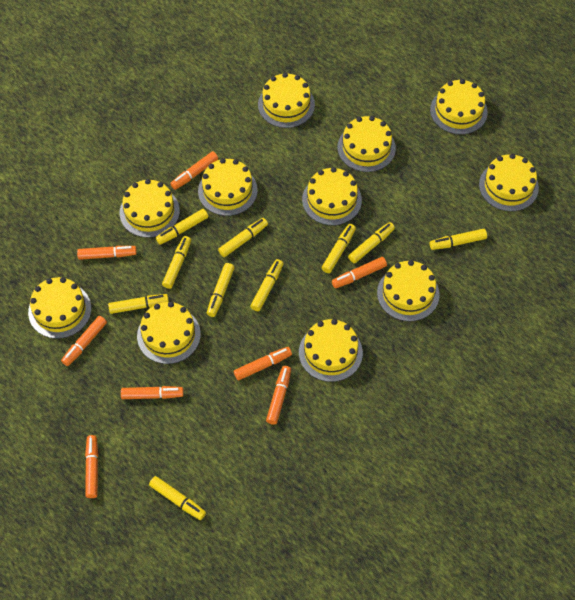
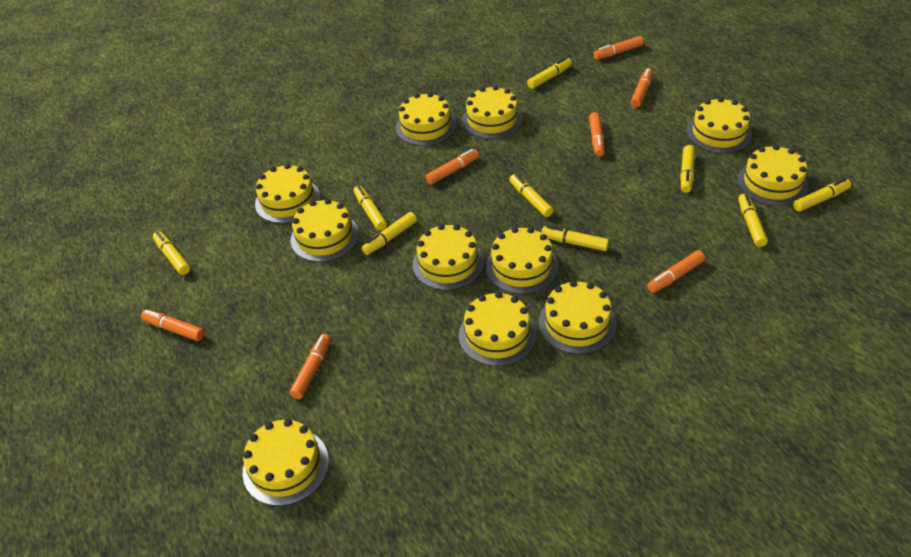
orange marker: 8 -> 7
yellow marker: 10 -> 9

